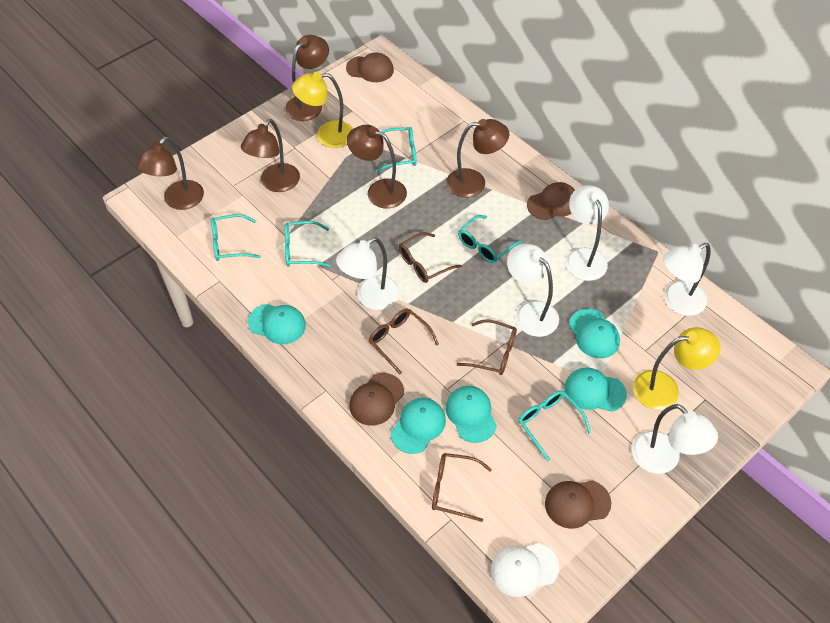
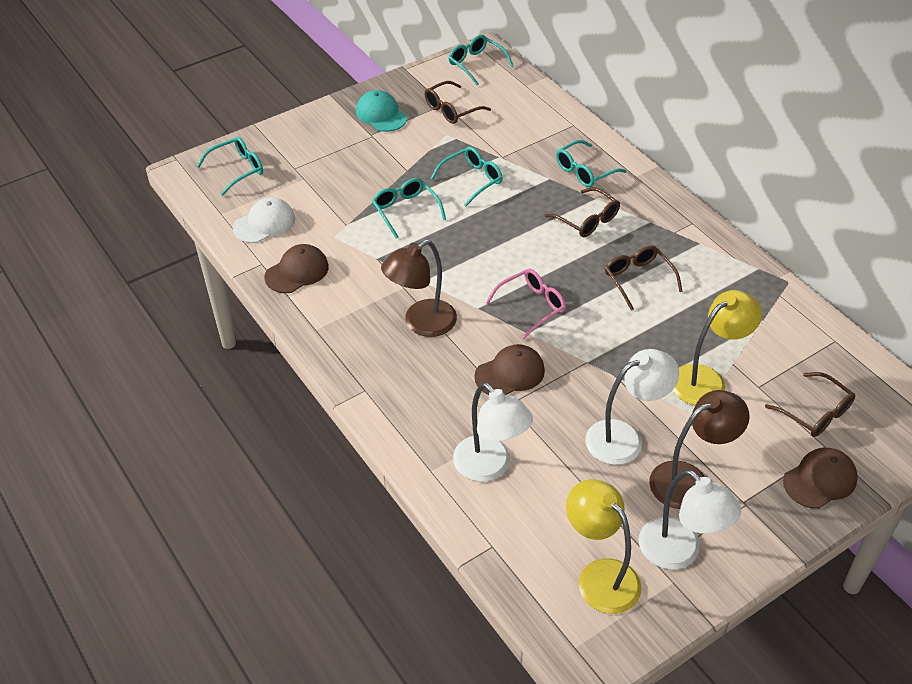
brown cap: 4 -> 3
brown lamp: 5 -> 2
pink glasses: 0 -> 1
turquoise cap: 5 -> 1
white lamp: 5 -> 3

